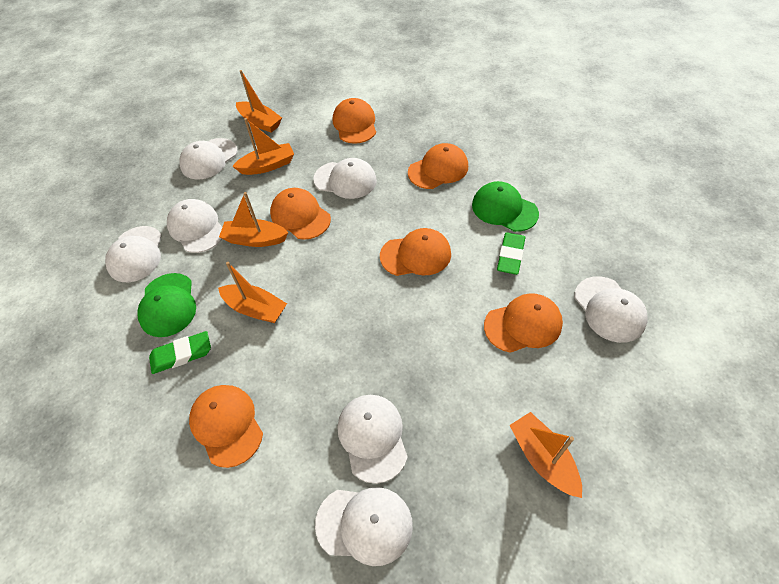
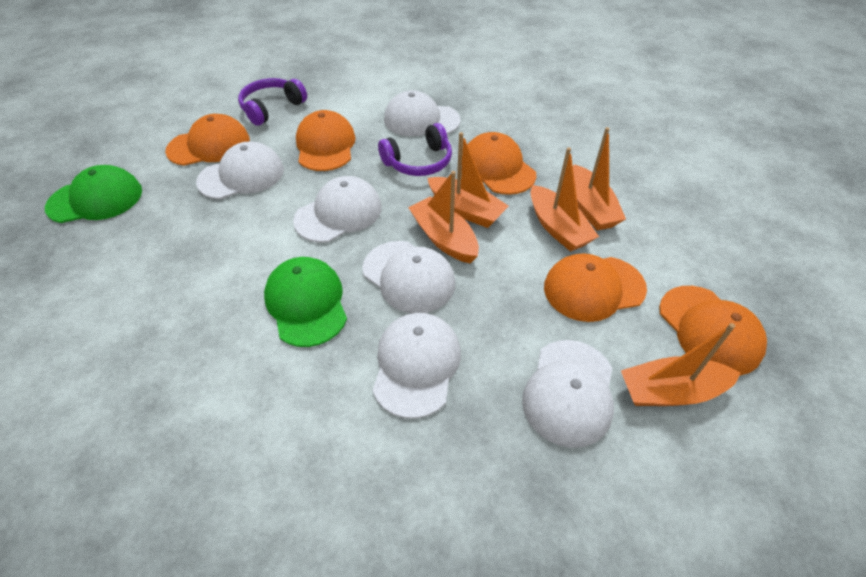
green eraser: 2 -> 0
orange cap: 6 -> 5
purple headphones: 0 -> 2
white cap: 7 -> 6

